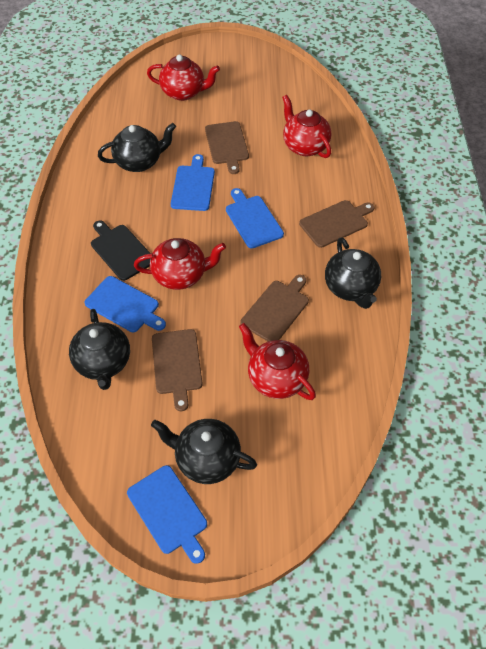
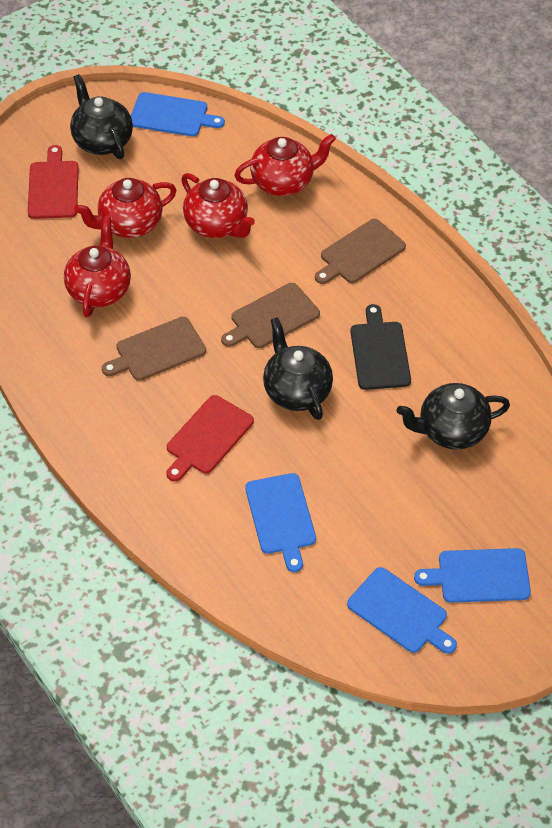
black teapot: 4 -> 3
brown cutting board: 4 -> 3
red cutting board: 0 -> 2

